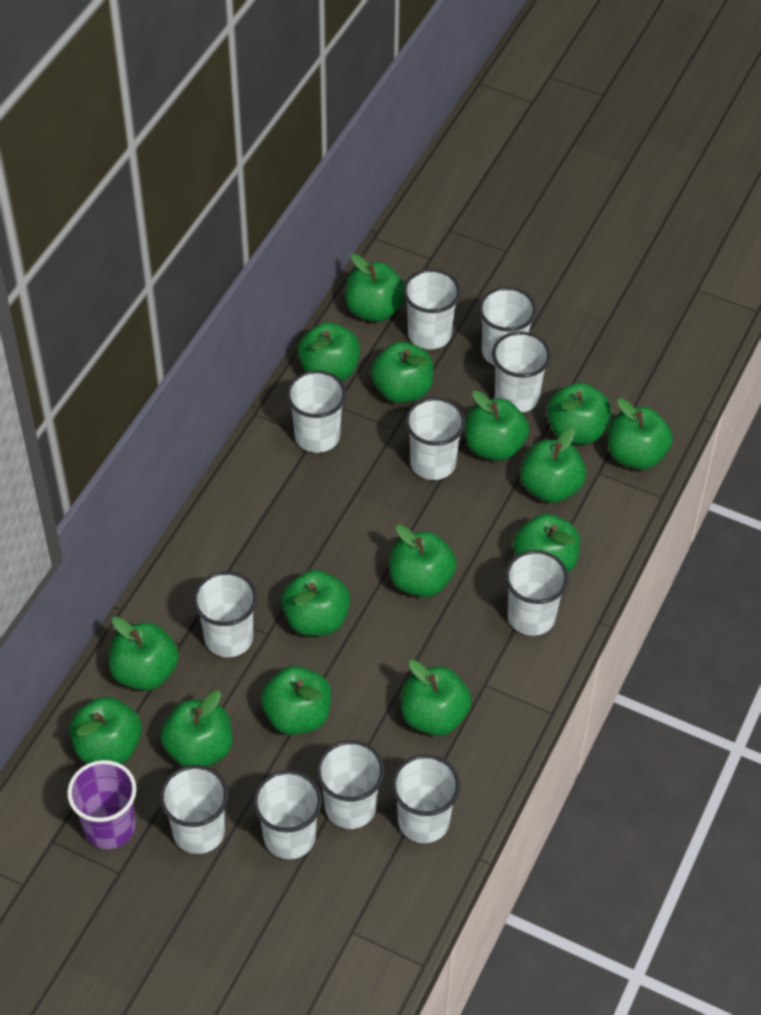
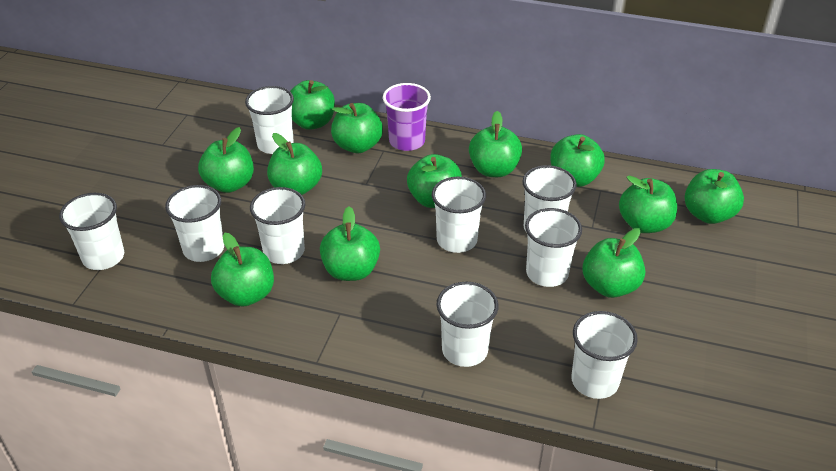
green apple: 15 -> 12
white cup: 11 -> 9

